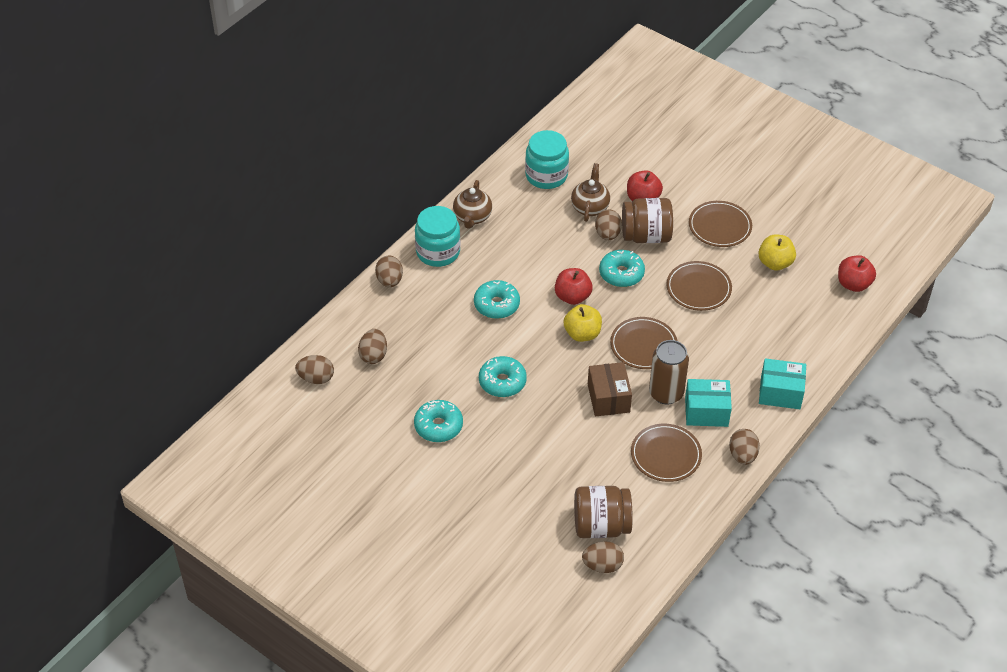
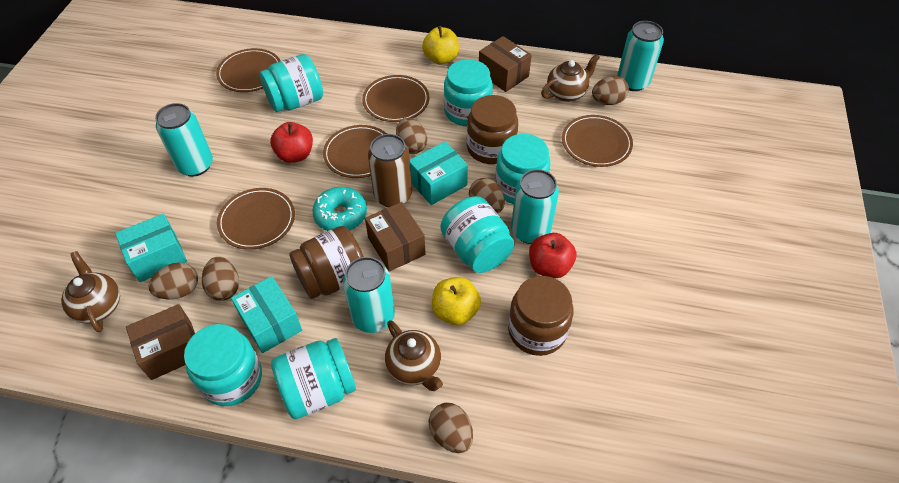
brown box: 1 -> 3
brown jar: 2 -> 3
brown plate: 4 -> 5
brown teapot: 2 -> 3
red apple: 3 -> 2
turquoise box: 2 -> 3
turquoise can: 0 -> 4
turquoise donut: 4 -> 1
turquoise jar: 2 -> 6

